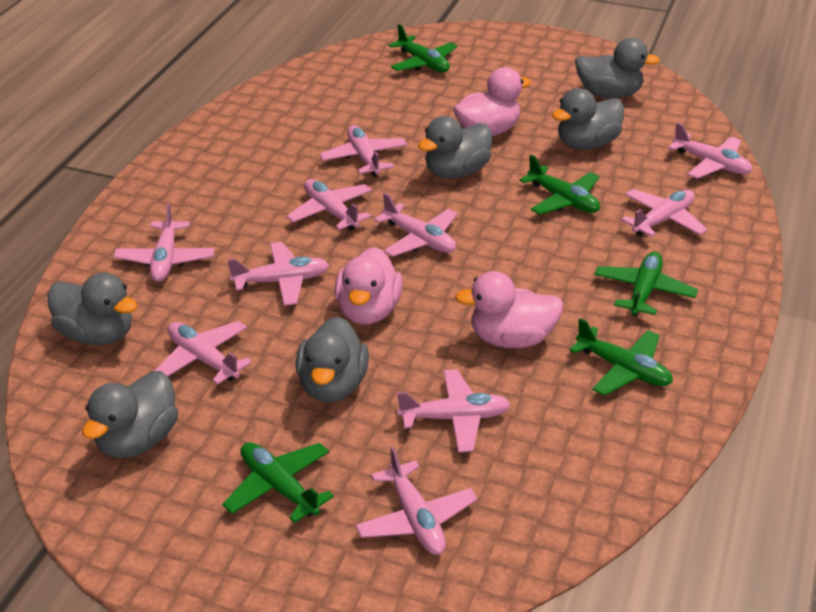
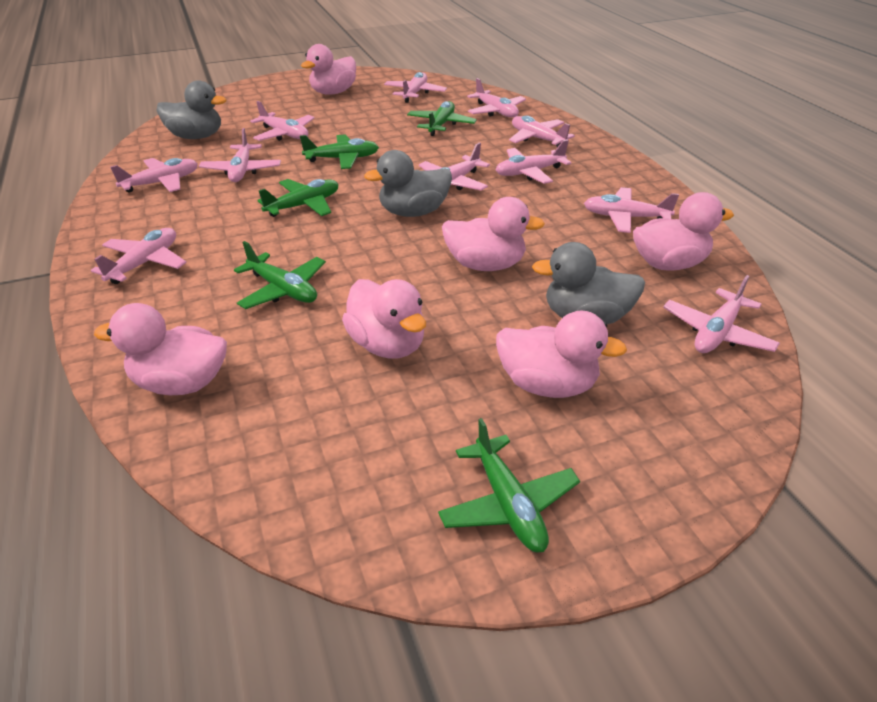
grey duck: 6 -> 3
pink duck: 3 -> 6
pink plane: 10 -> 11

